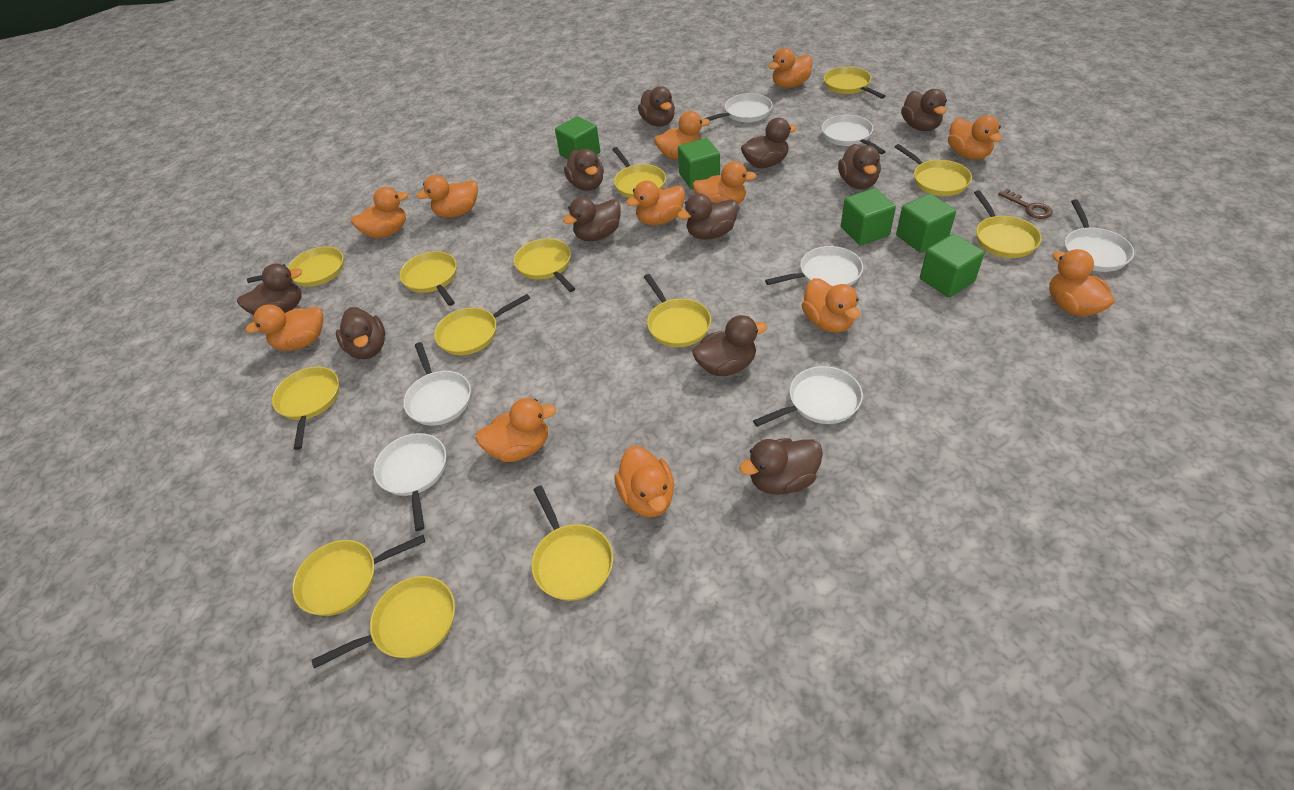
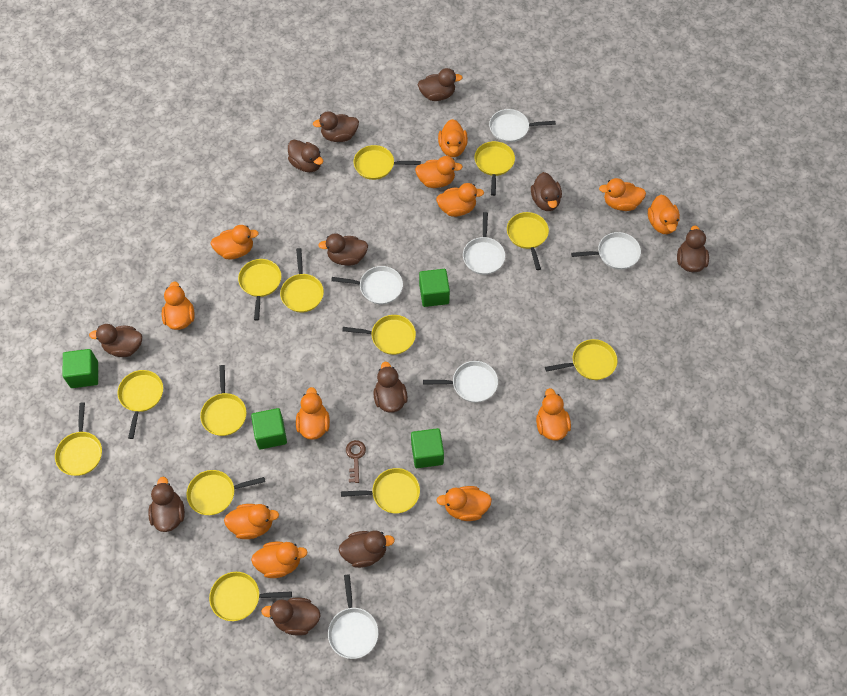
green cube: 5 -> 4
white pan: 7 -> 6

